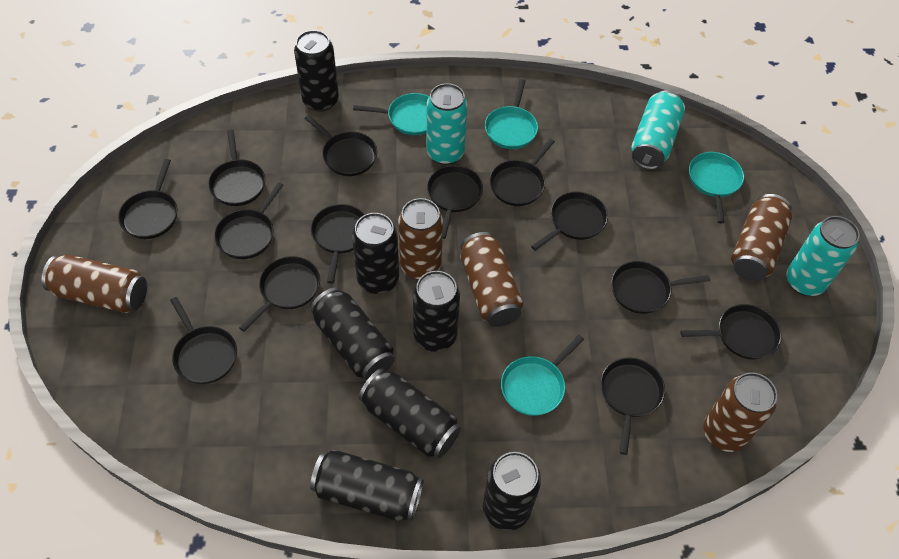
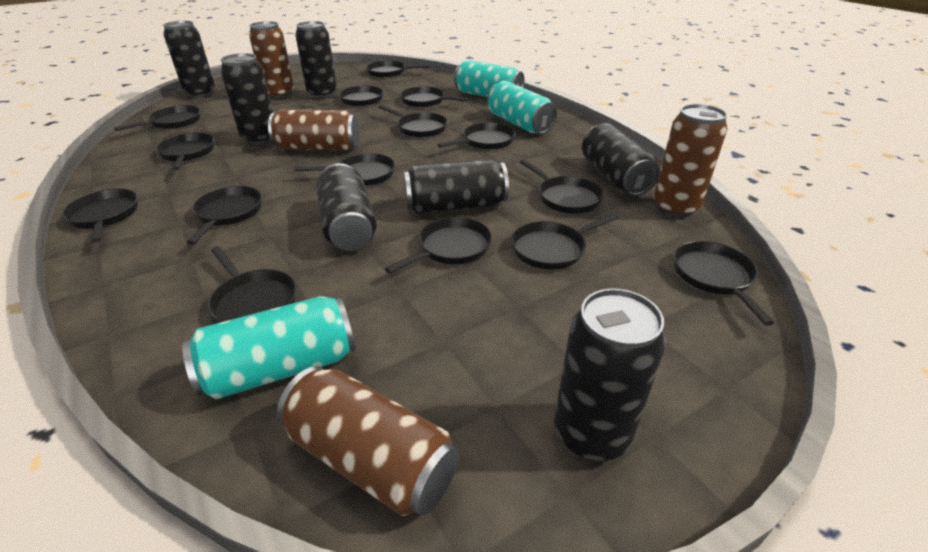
black pan: 13 -> 15
brown can: 5 -> 4
turquoise pan: 4 -> 0

